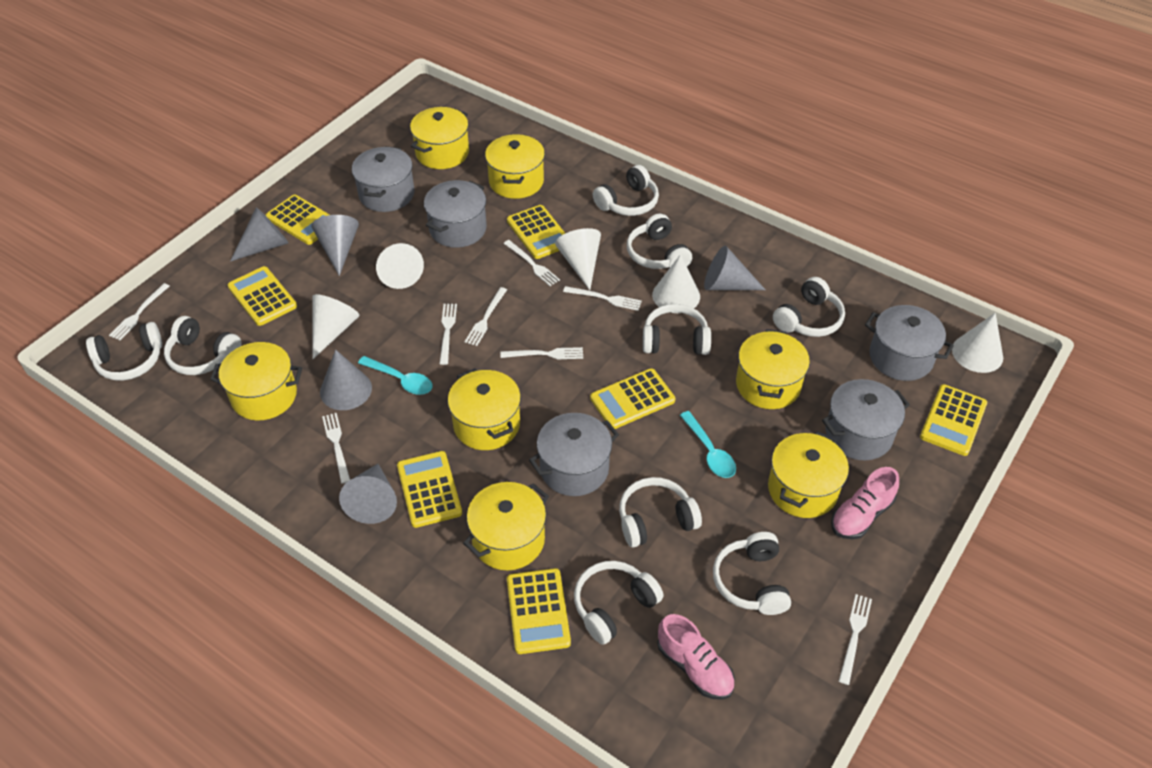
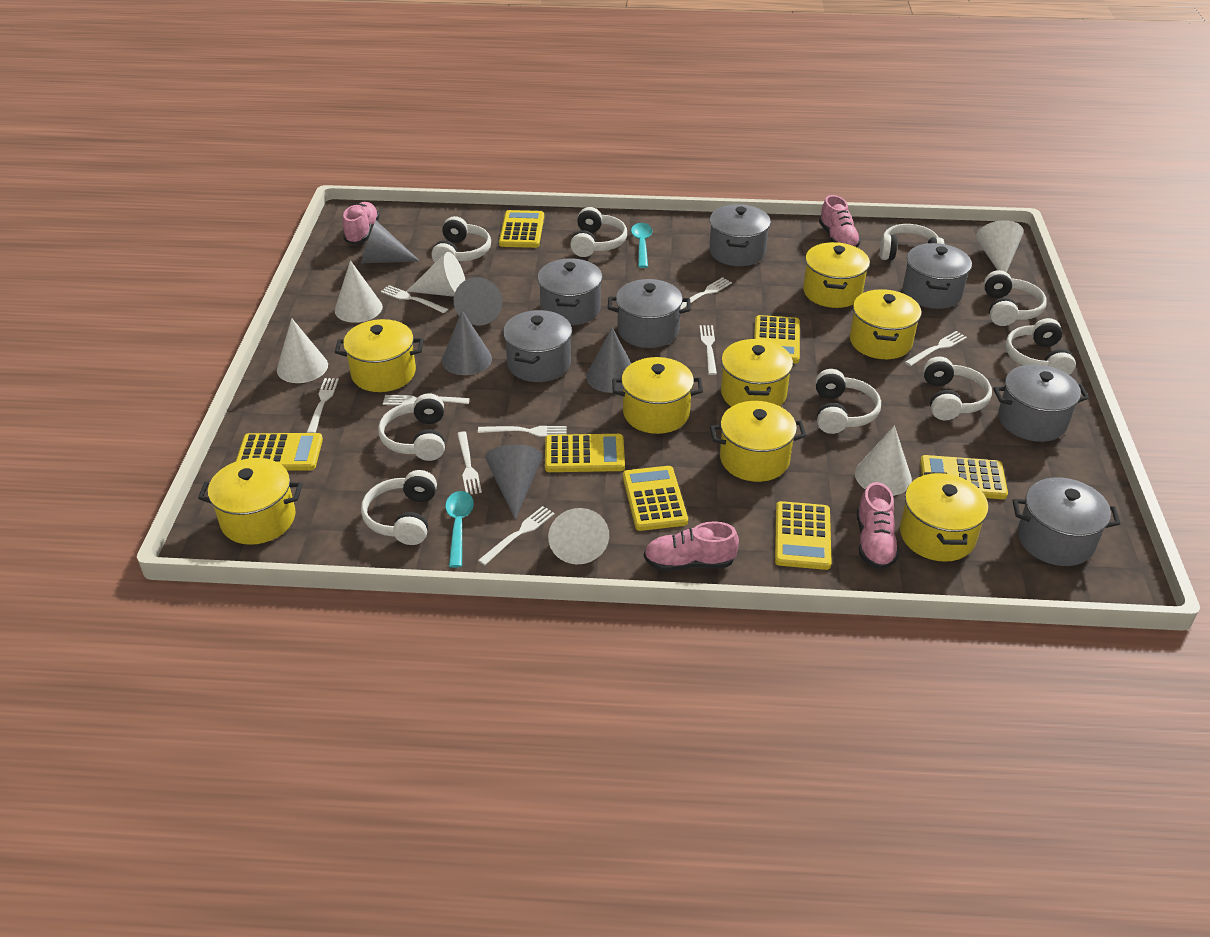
grey pot: 5 -> 7
pink shoe: 2 -> 4
white cone: 5 -> 6
white fork: 8 -> 9
yellow pot: 7 -> 8

